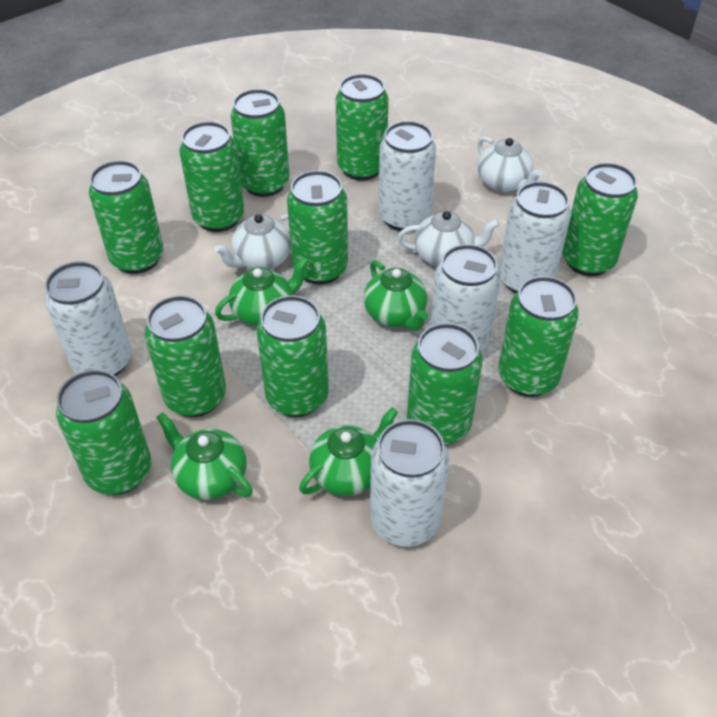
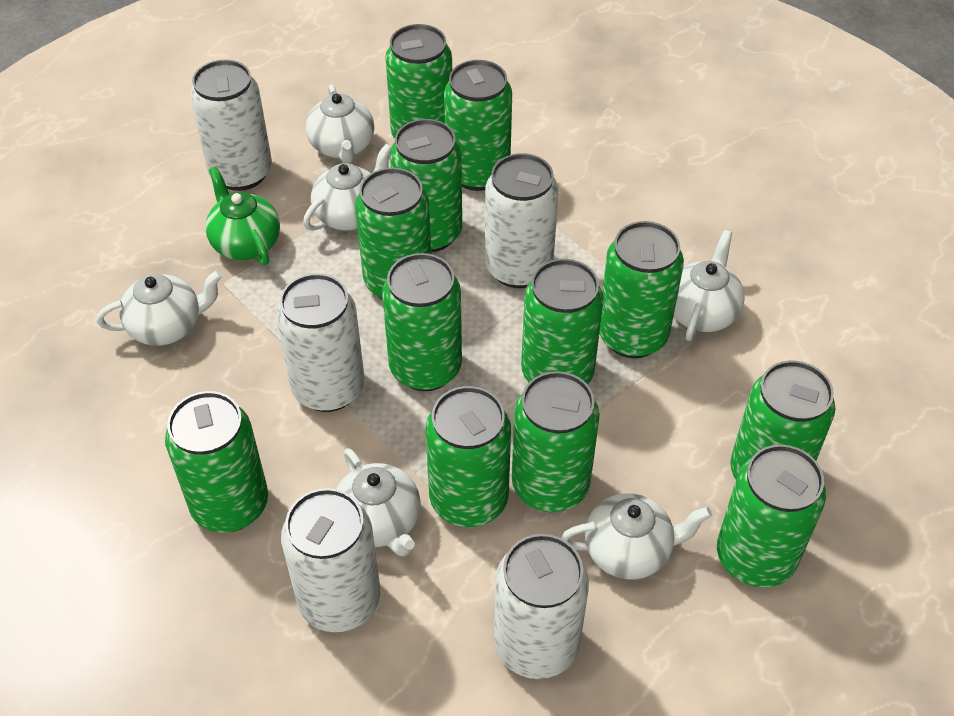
green can: 11 -> 12
green teapot: 4 -> 1
white teapot: 3 -> 6

